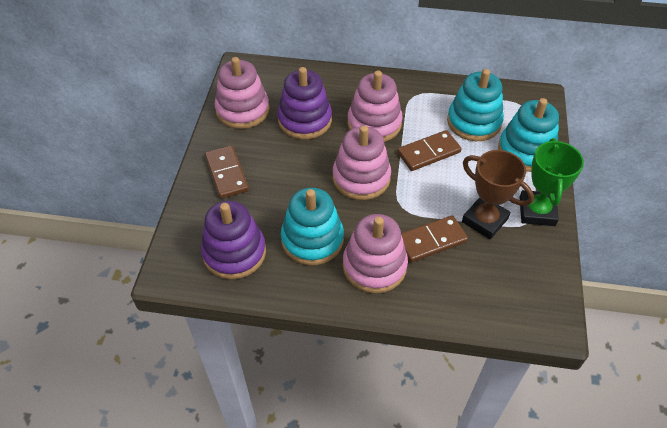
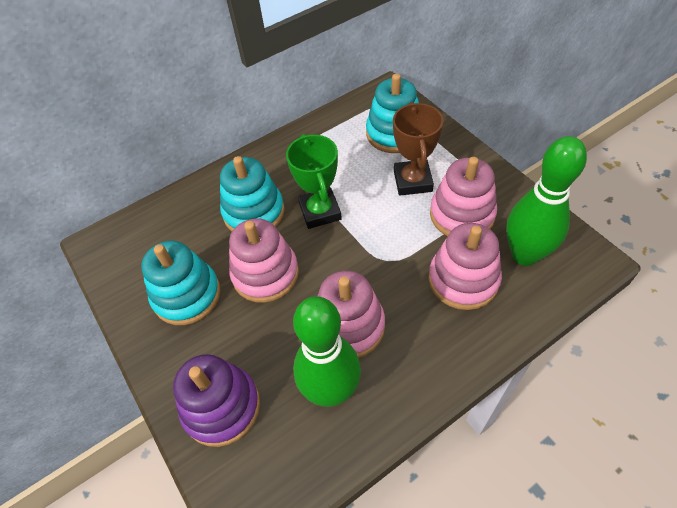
brown domino: 3 -> 0
green bowling pin: 0 -> 2
purple stacking toy: 2 -> 1

